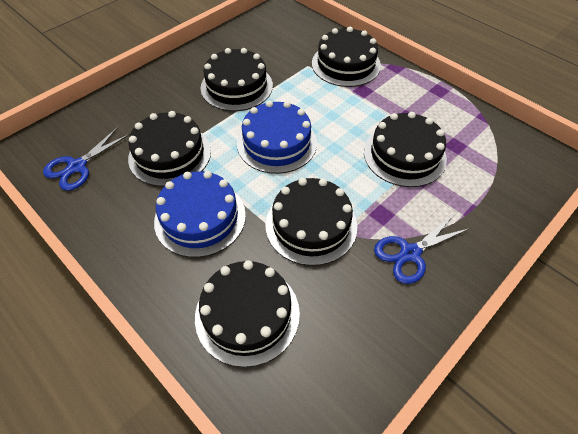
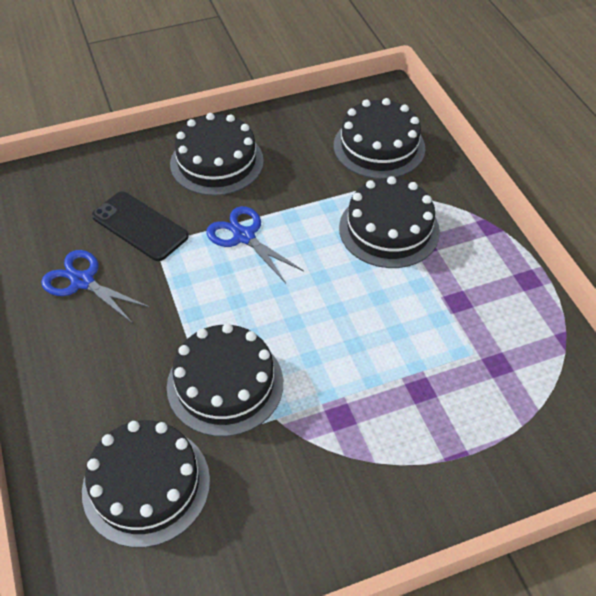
black cake: 6 -> 5
black phone: 0 -> 1
blue cake: 2 -> 0

